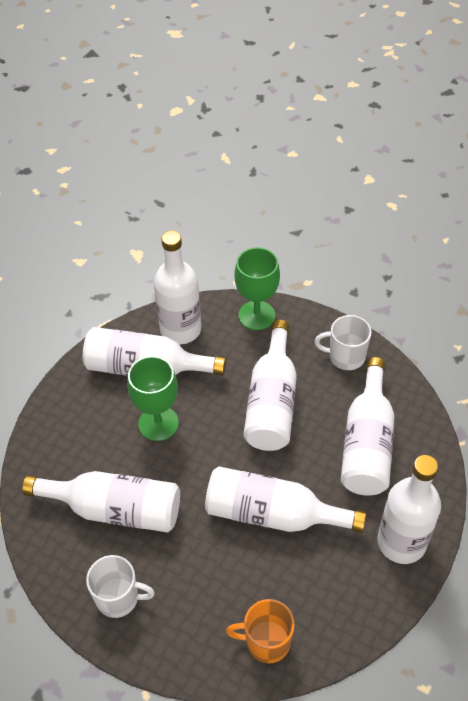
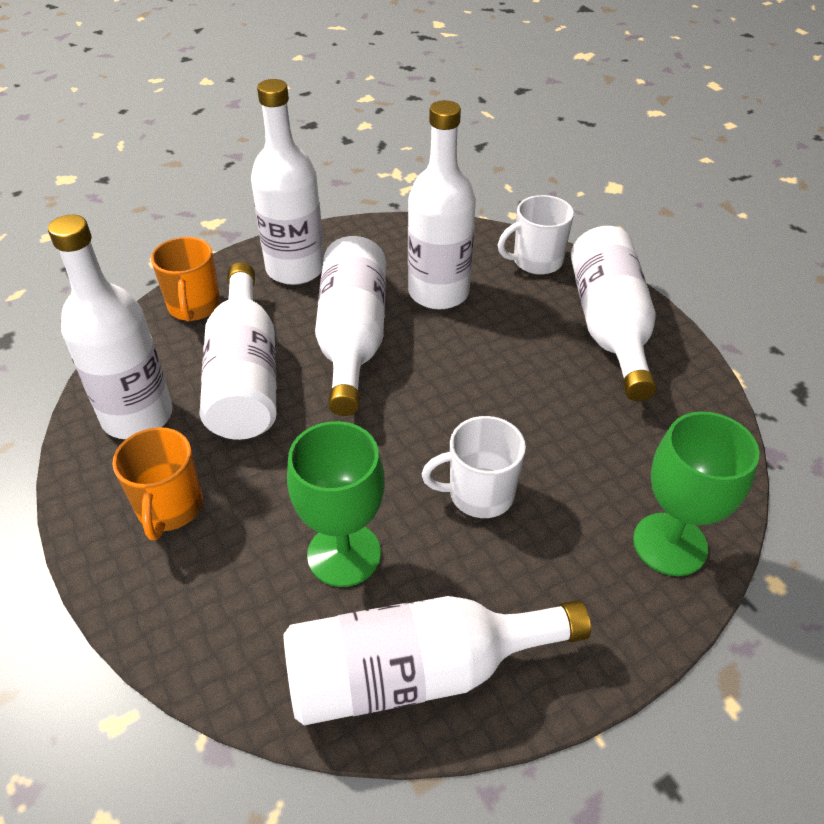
orange mug: 1 -> 2

